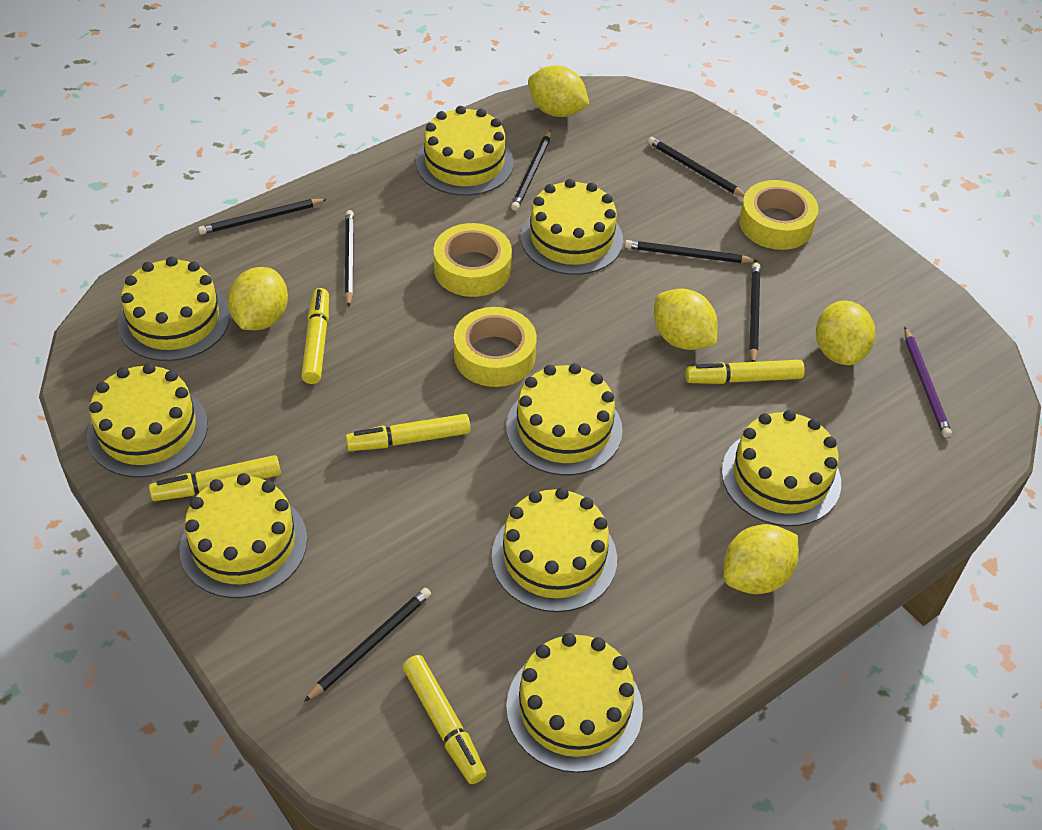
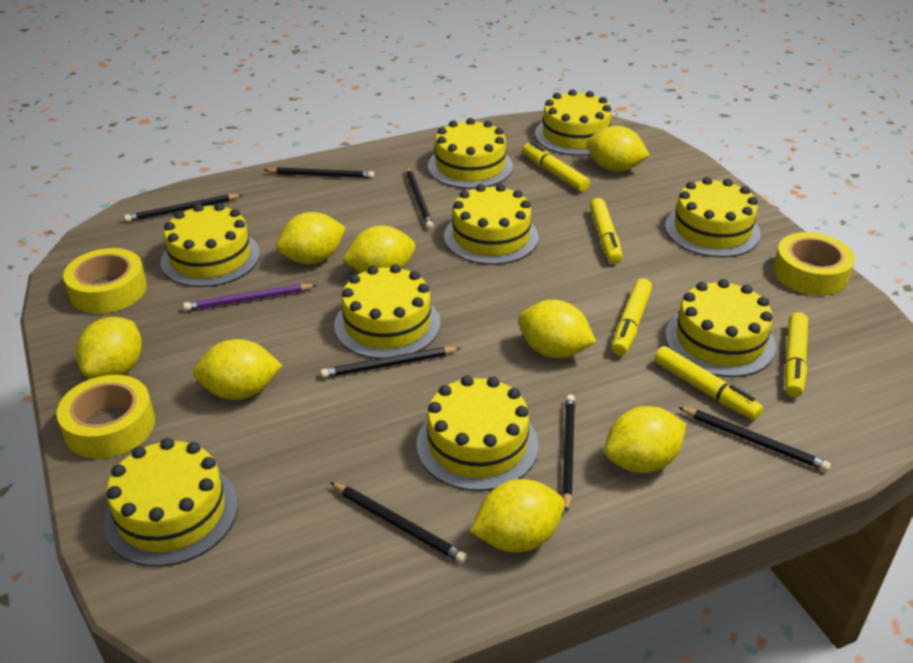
yellow lemon: 5 -> 8

